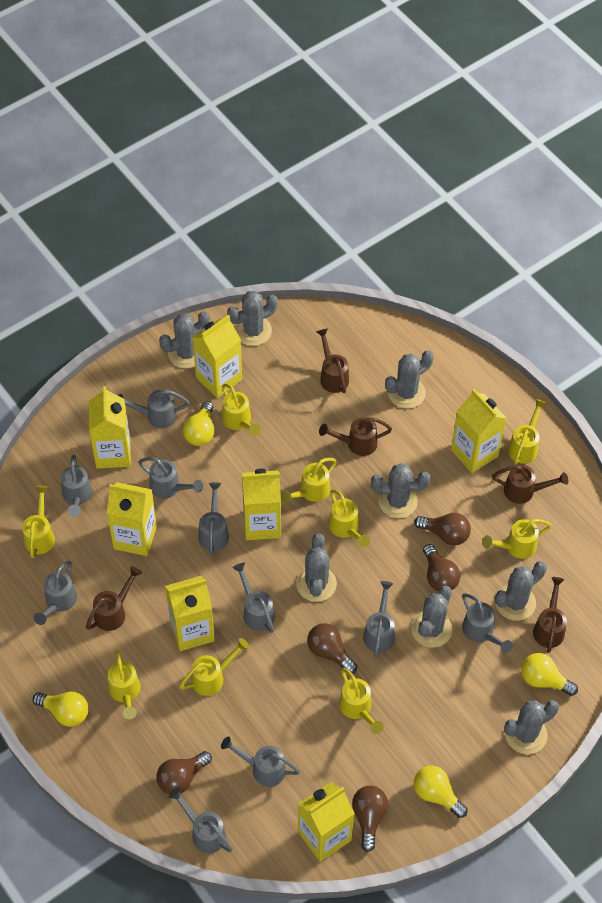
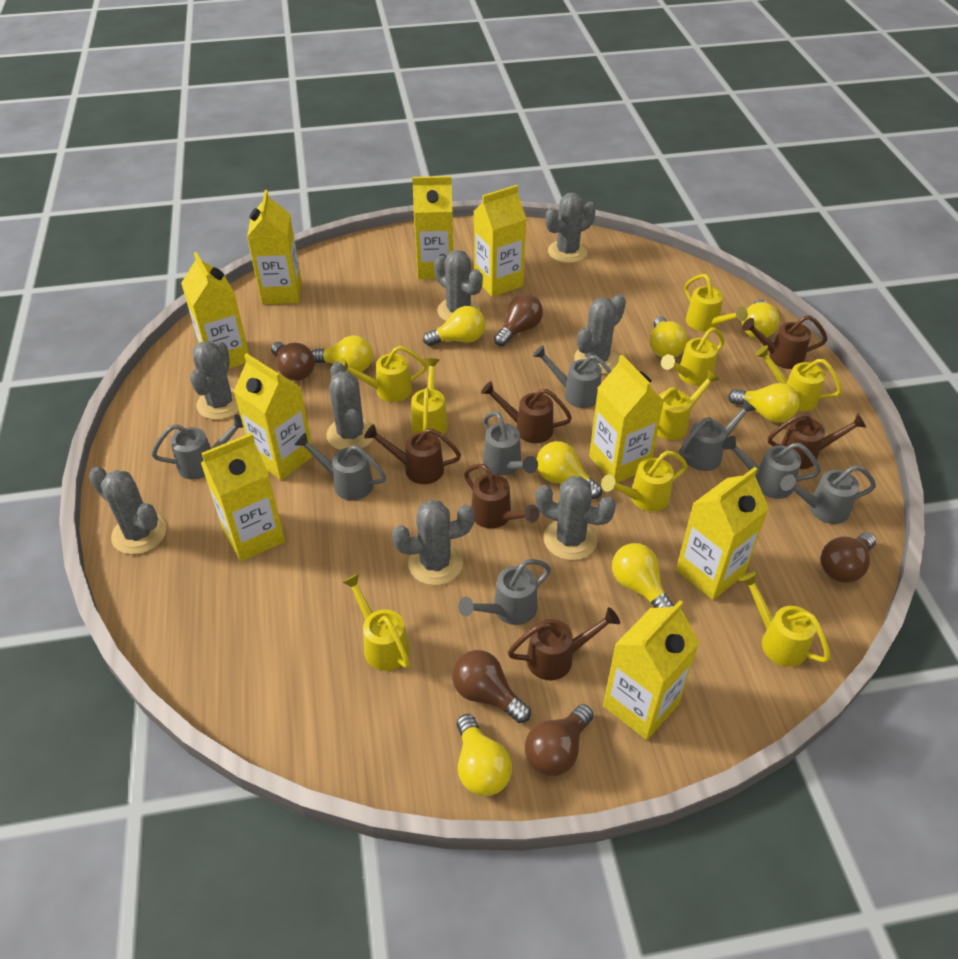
brown watering can: 5 -> 6
grey watering can: 10 -> 8
yellow carton: 7 -> 9
yellow light bulb: 4 -> 8

